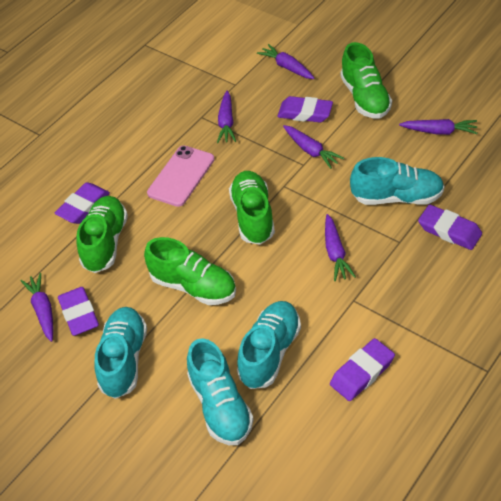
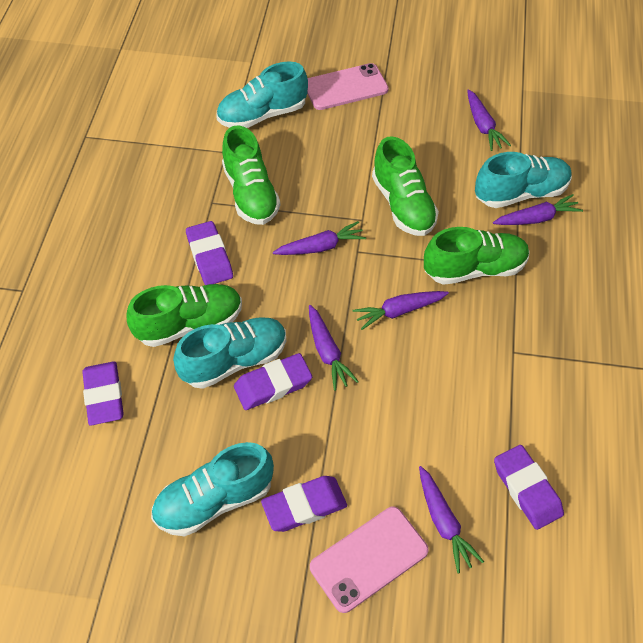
pink phone: 1 -> 2

